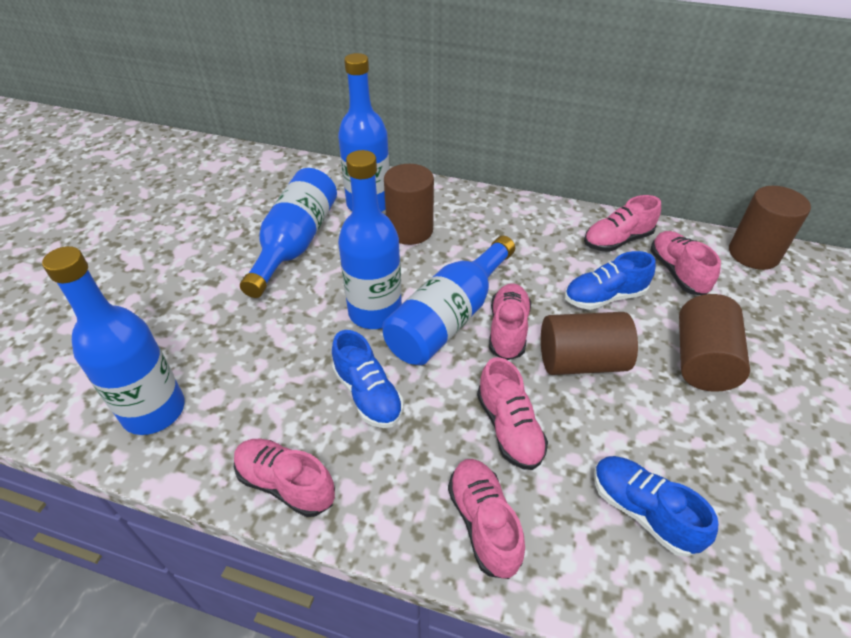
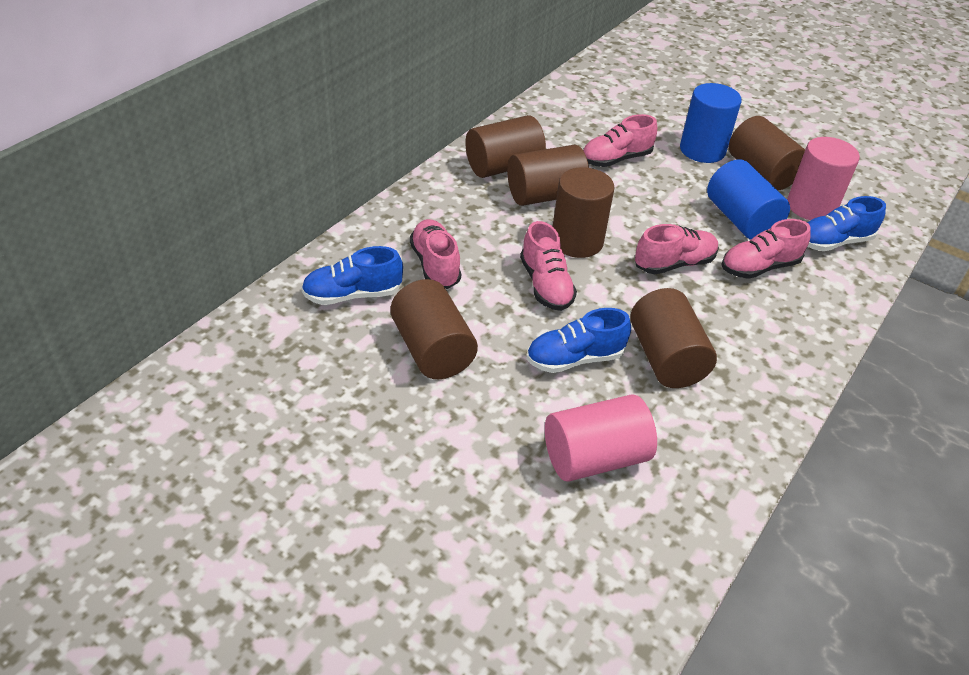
blue bottle: 5 -> 0
blue cylinder: 0 -> 2
brown cylinder: 4 -> 6
pink cylinder: 0 -> 2
pink shoe: 6 -> 5

